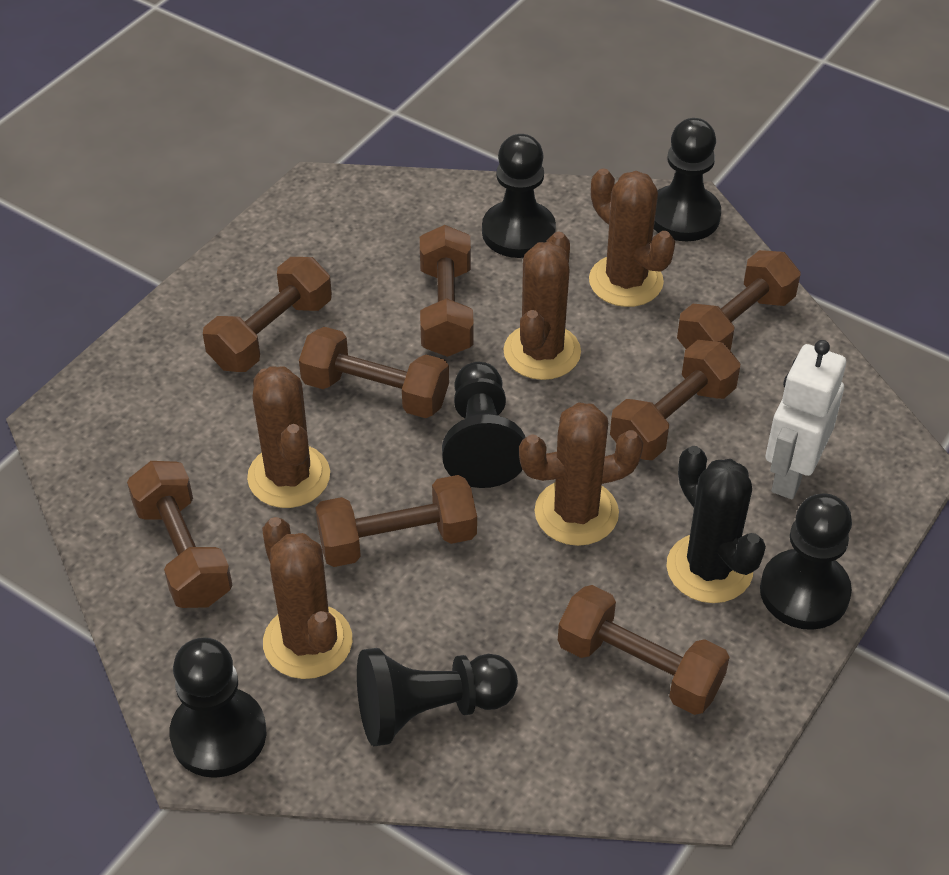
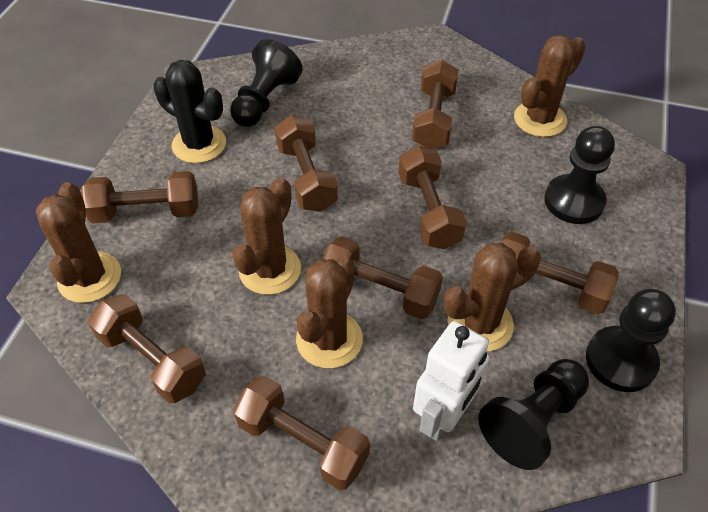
black pawn: 6 -> 4

